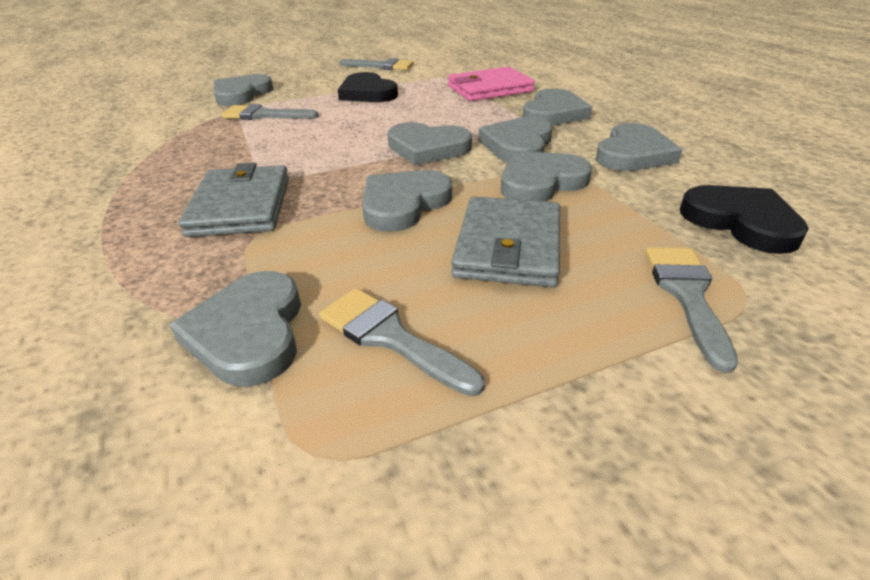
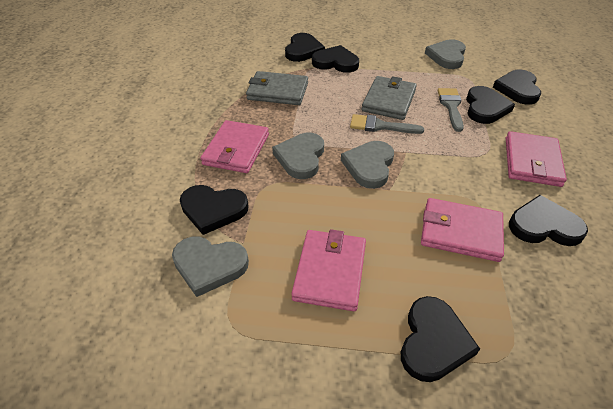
black heart: 2 -> 7
grey brush: 4 -> 2
grey heart: 8 -> 4
pink wallet: 1 -> 4

